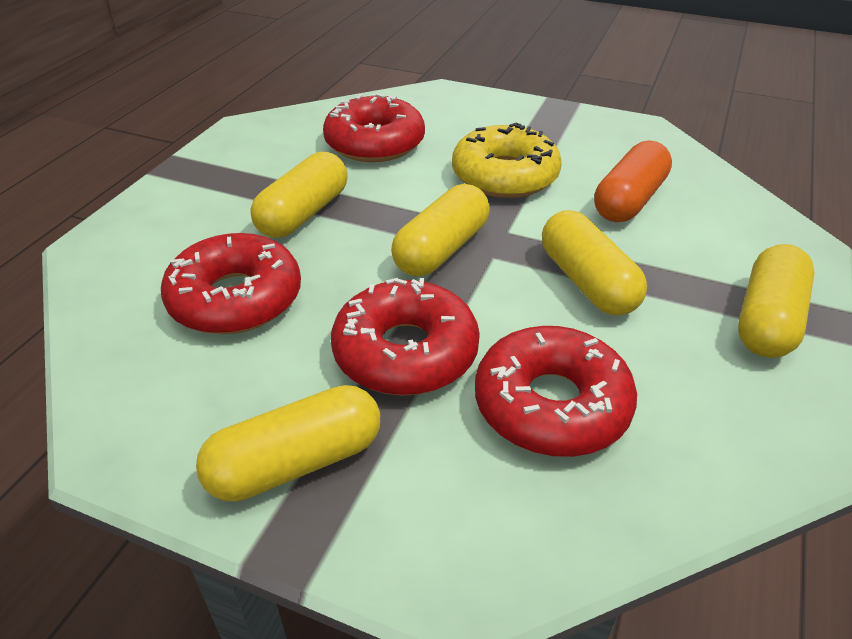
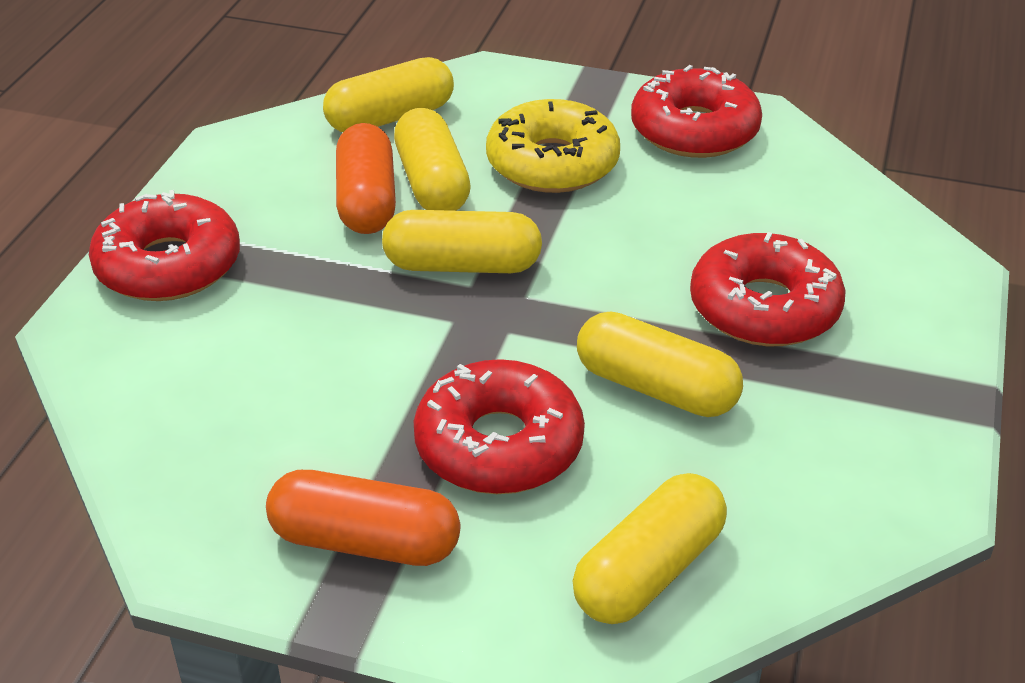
orange capsule: 1 -> 2

